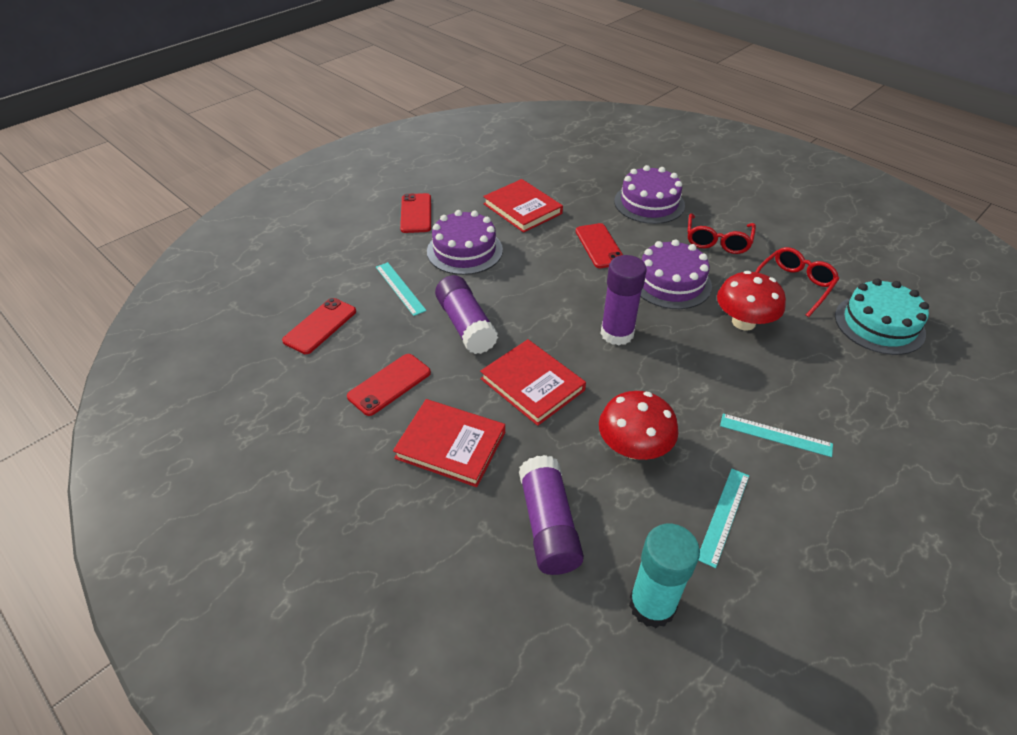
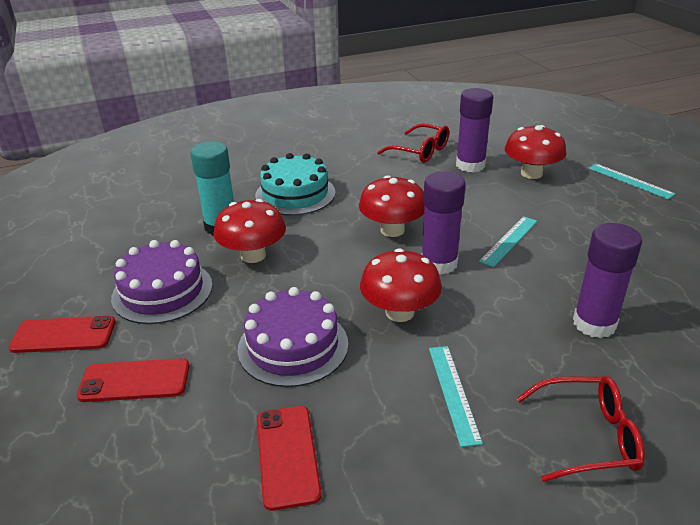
purple cake: 3 -> 2
red book: 3 -> 0
red mushroom: 2 -> 4
red phone: 4 -> 3

